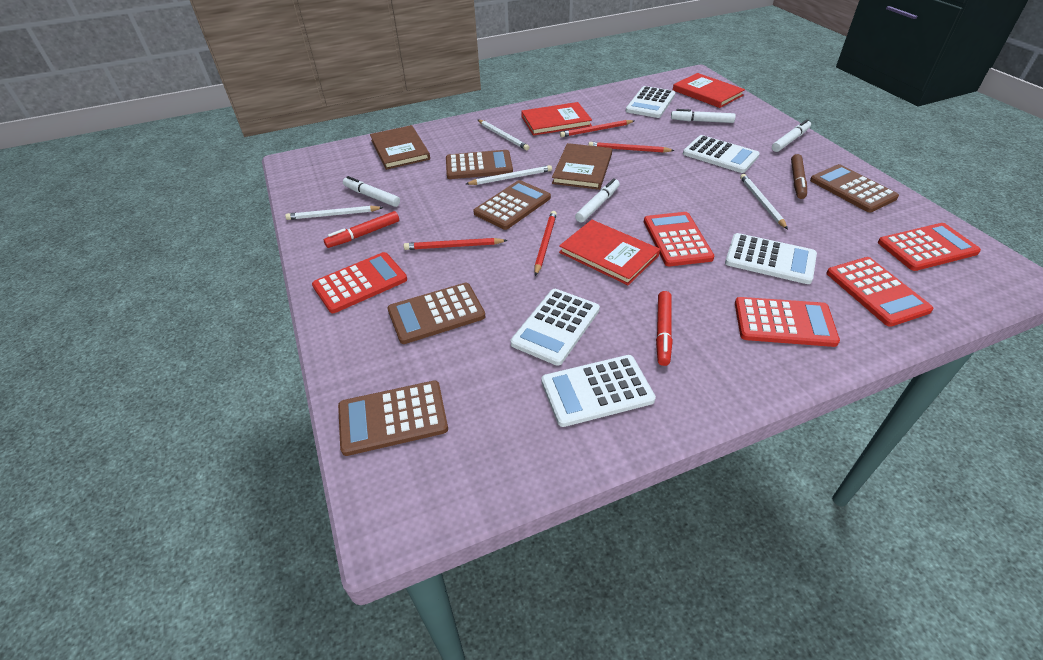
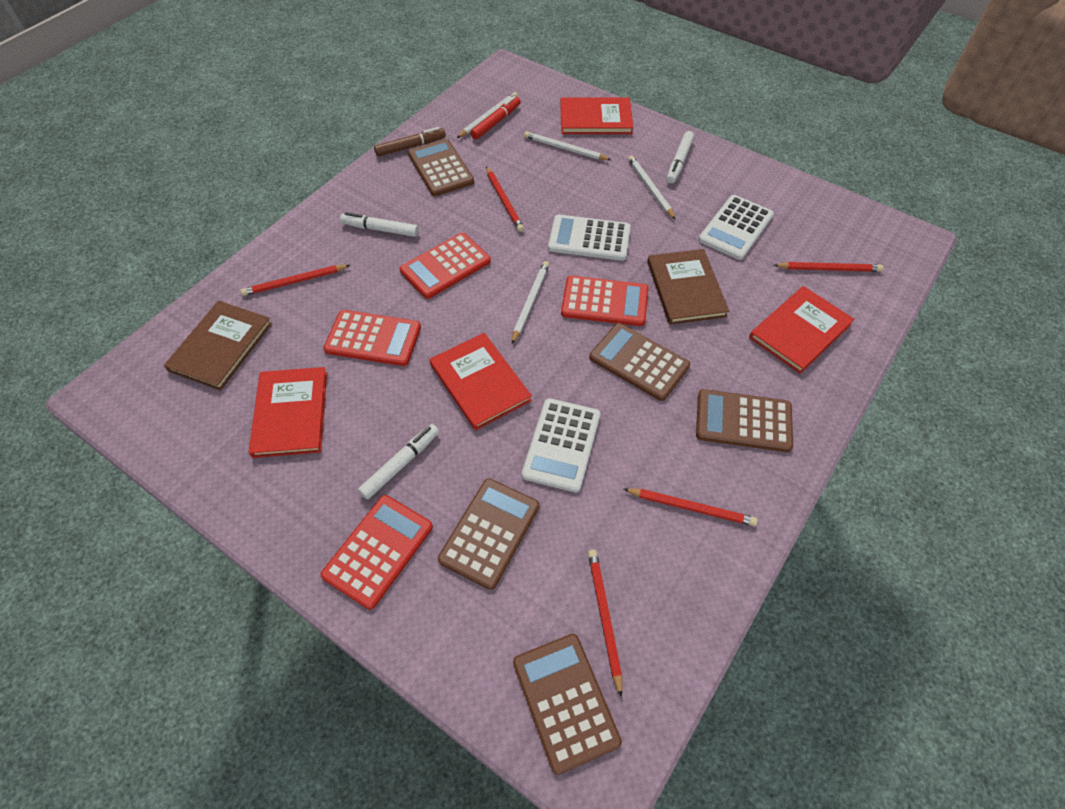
red book: 3 -> 4
red calculator: 5 -> 4
red marker: 2 -> 1
red pencil: 4 -> 5
white calculator: 5 -> 3
white marker: 4 -> 3

